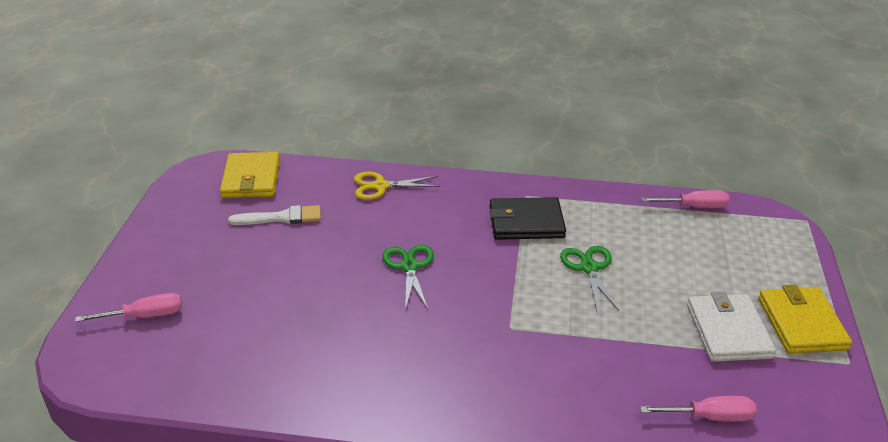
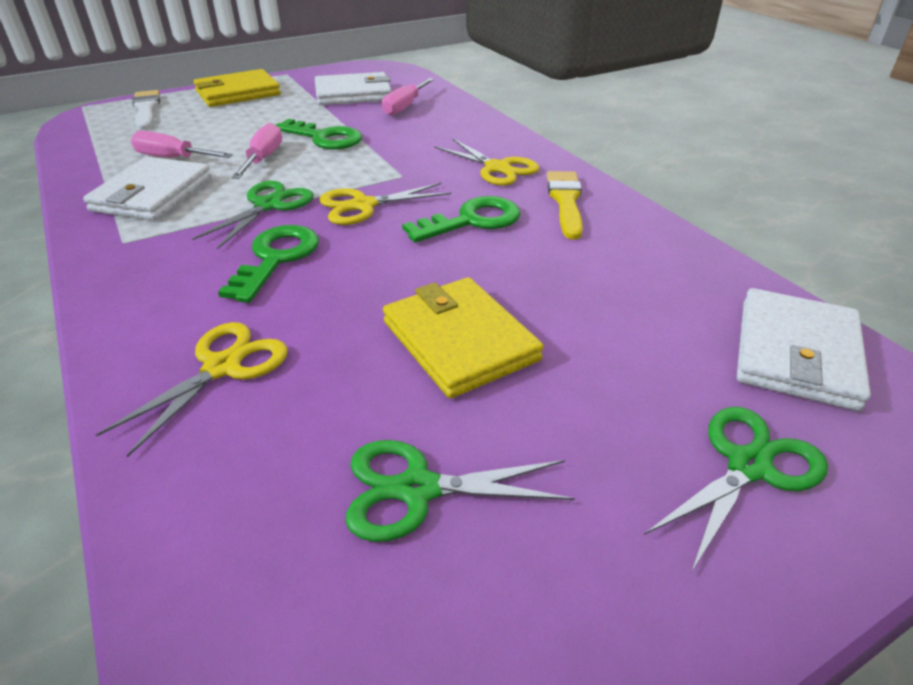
black wallet: 1 -> 0
green key: 0 -> 3
green scissors: 2 -> 3
white wallet: 1 -> 3
yellow brush: 0 -> 1
yellow scissors: 1 -> 3

